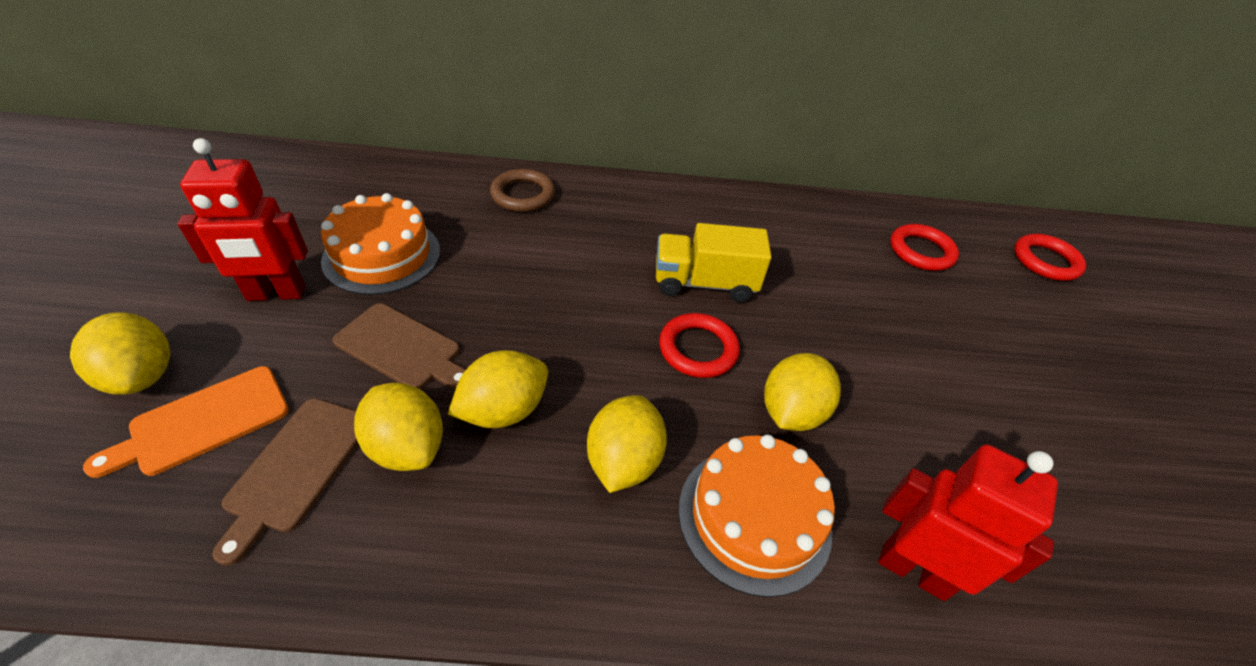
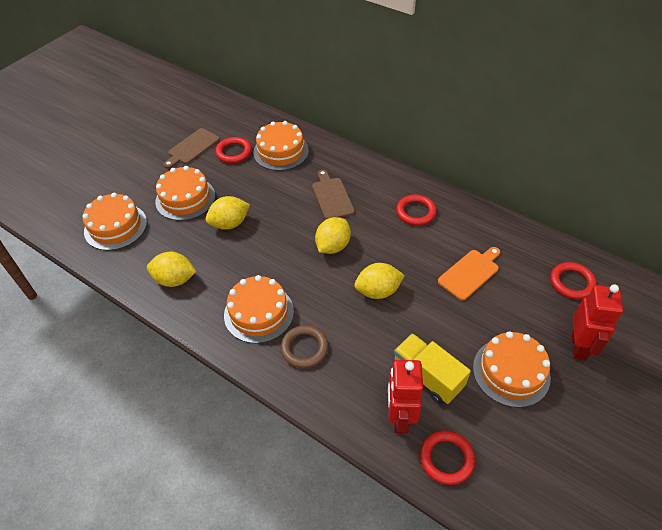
orange cake: 2 -> 5
red ring: 3 -> 4
yellow lemon: 5 -> 4

